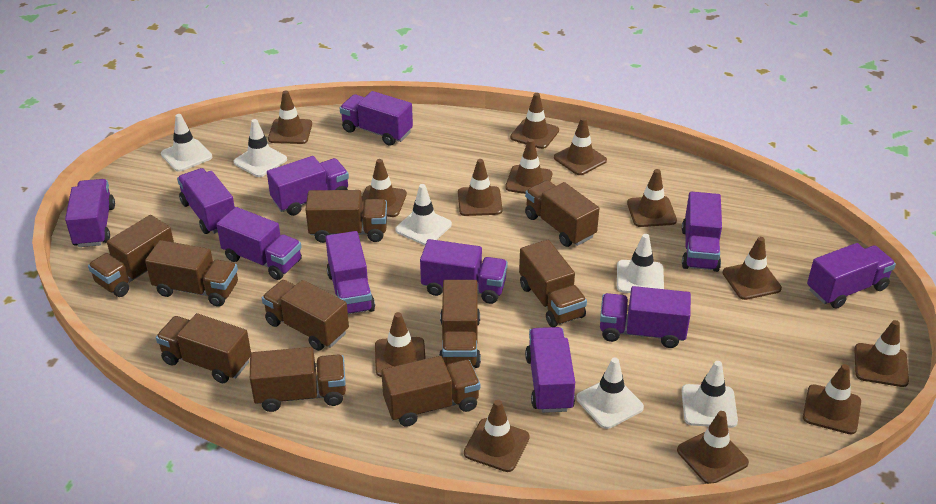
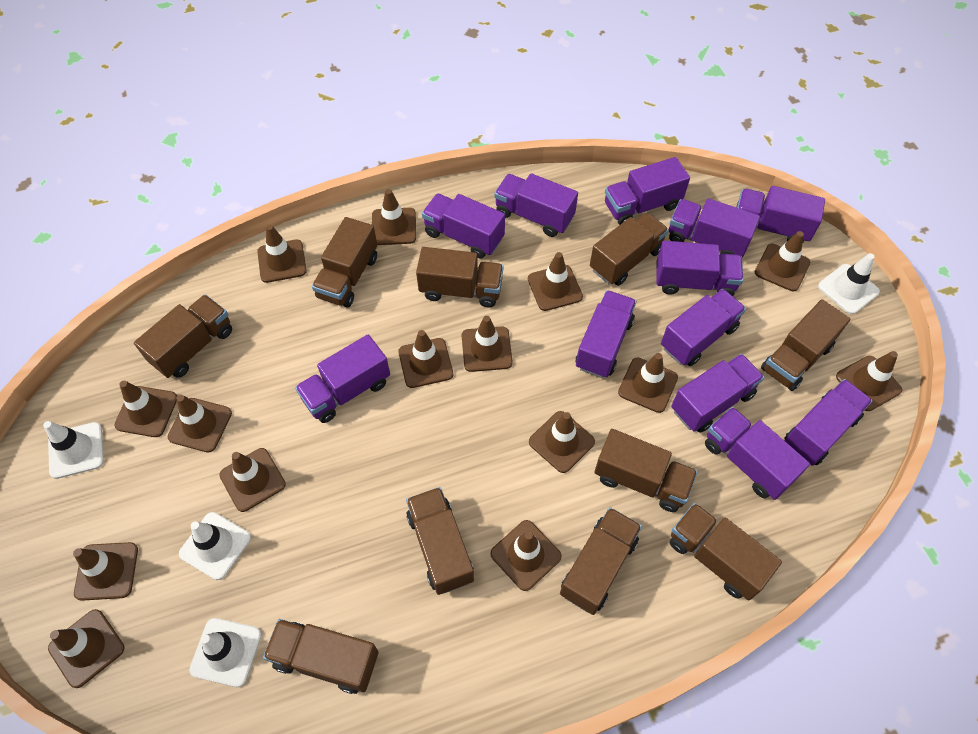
brown traffic cone: 13 -> 15
purple truck: 11 -> 12
white traffic cone: 6 -> 4

